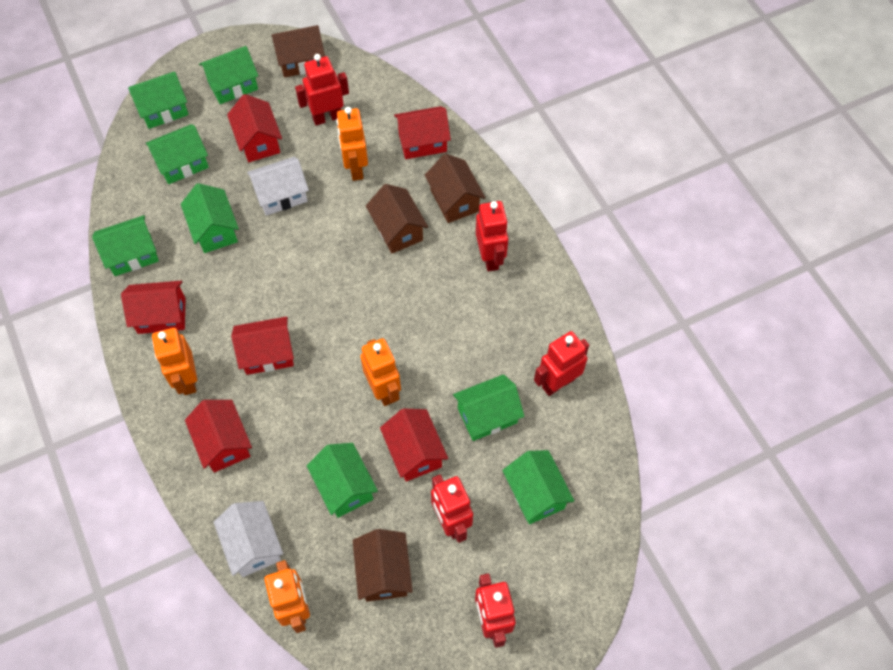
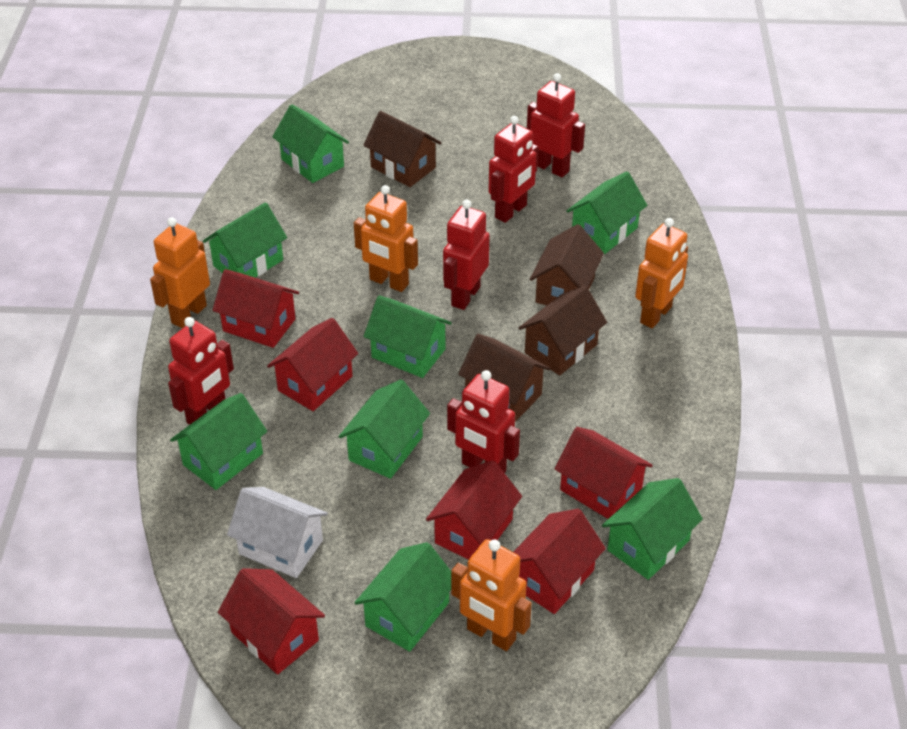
white house: 2 -> 1

